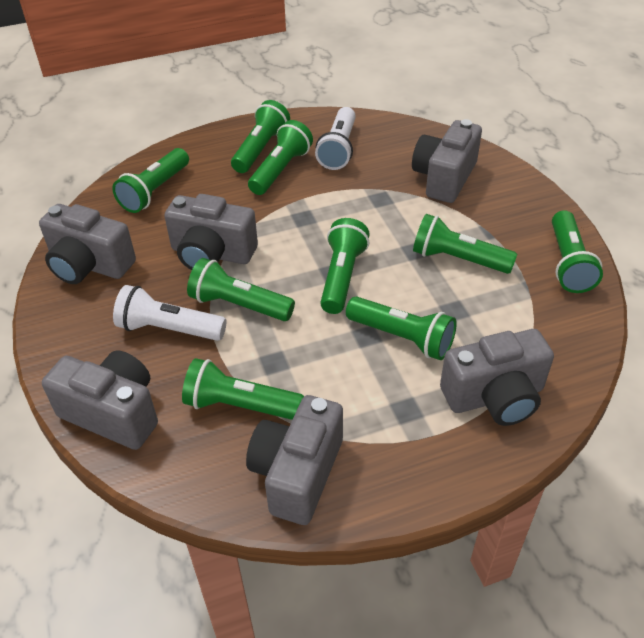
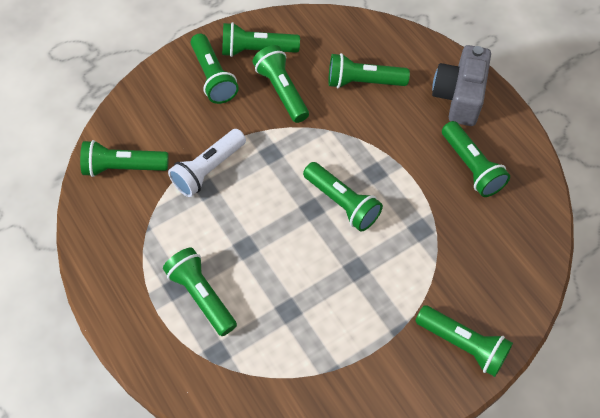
grey camera: 6 -> 1
white flashlight: 2 -> 1

